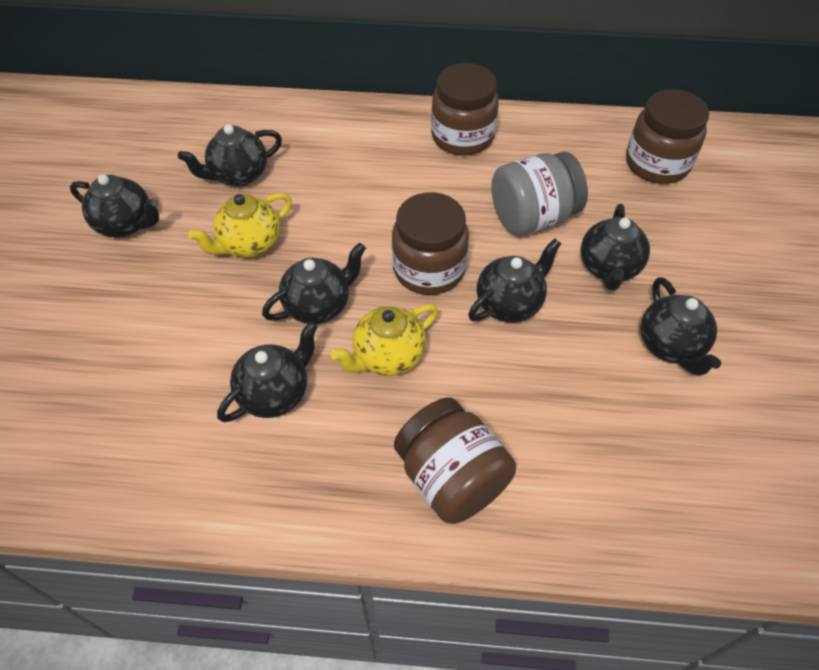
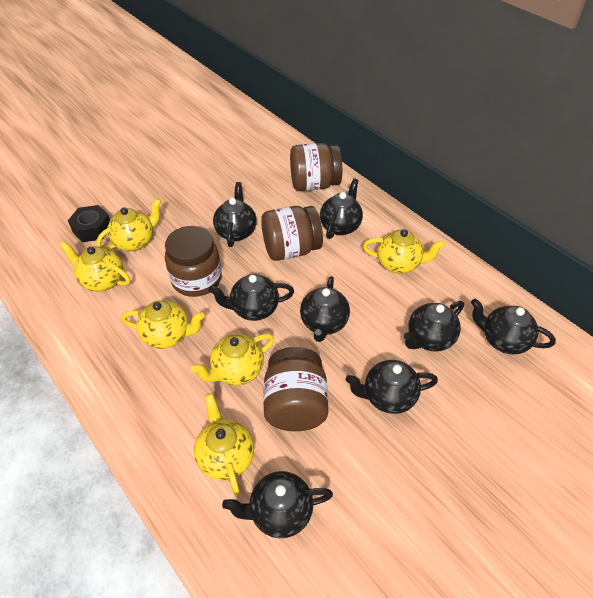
black nut: 0 -> 1
black teapot: 7 -> 8
grey jar: 1 -> 0
yellow teapot: 2 -> 6

